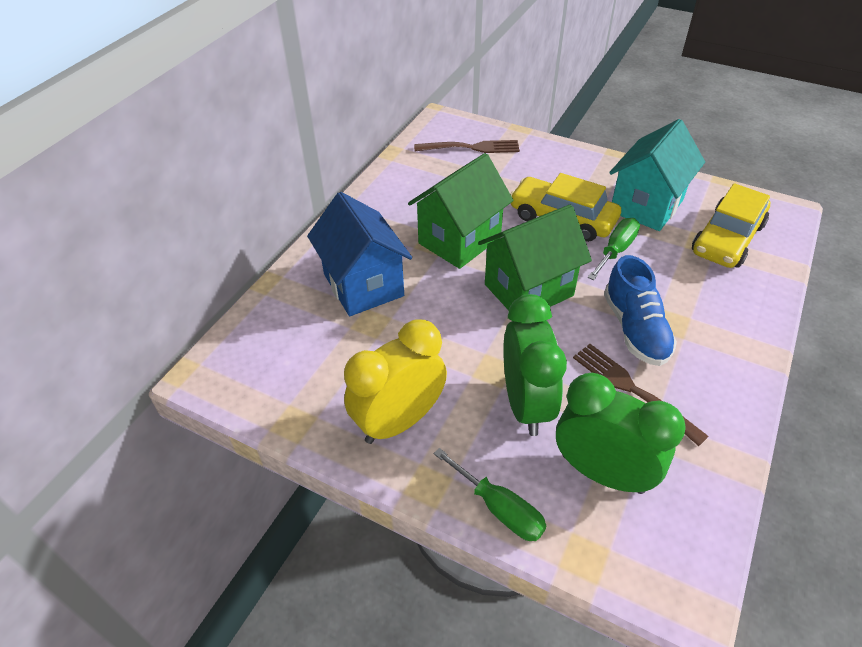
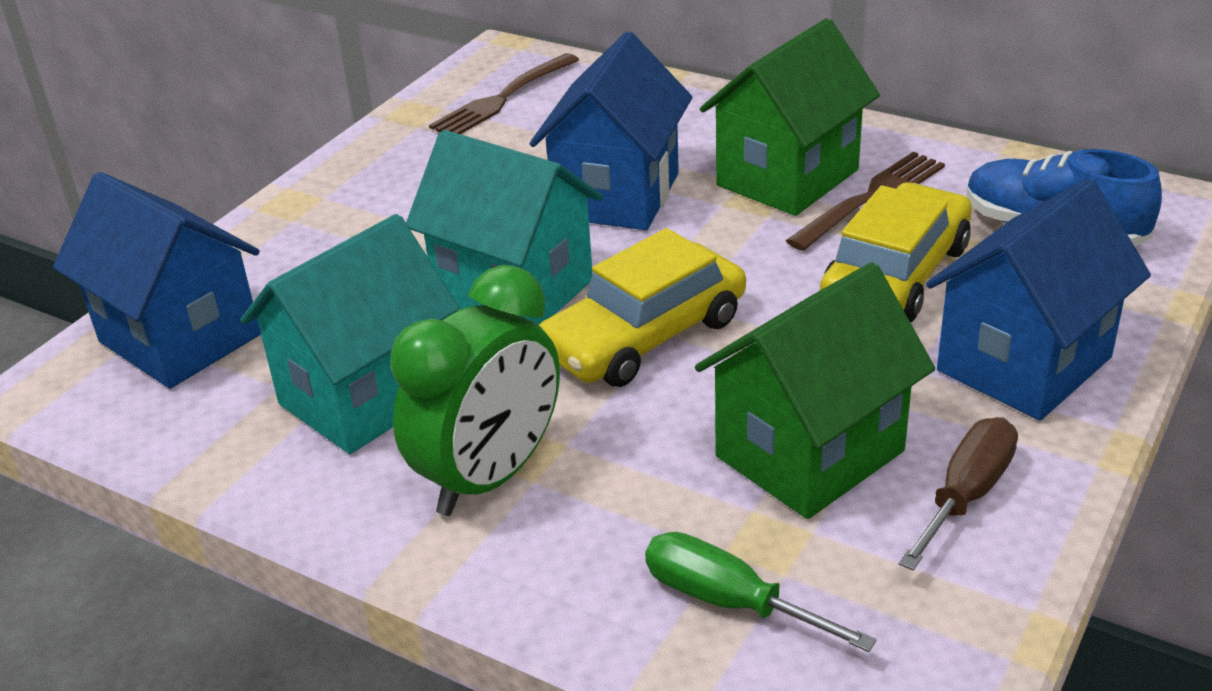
blue house: 1 -> 3
brown screwdriver: 0 -> 1
green clock: 2 -> 1
green screwdriver: 2 -> 1
turquoise house: 1 -> 2
yellow clock: 1 -> 0

